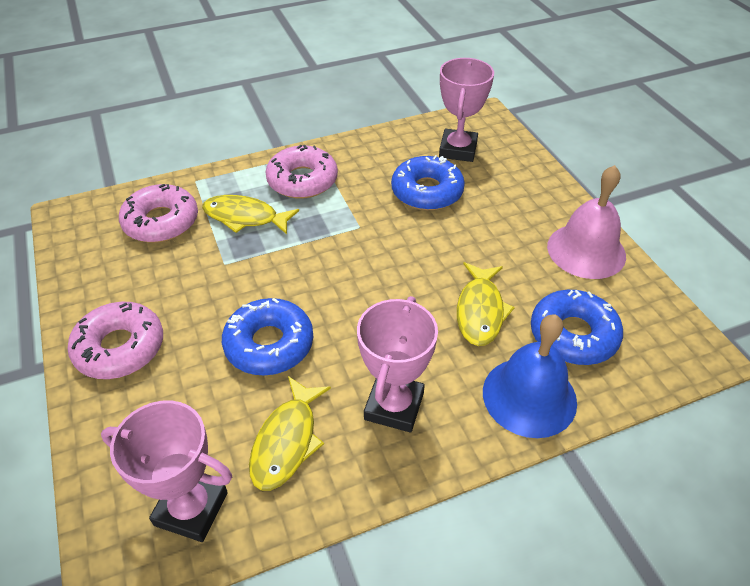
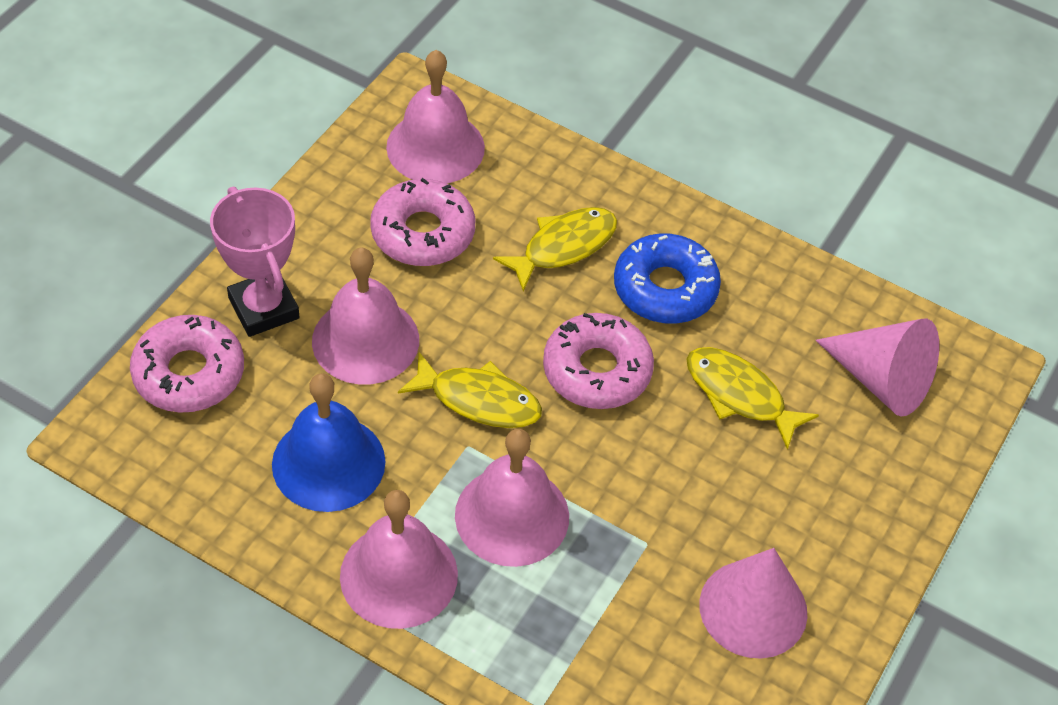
blue donut: 3 -> 1
pink bell: 1 -> 4
pink cone: 0 -> 2
pink trophy: 3 -> 1

